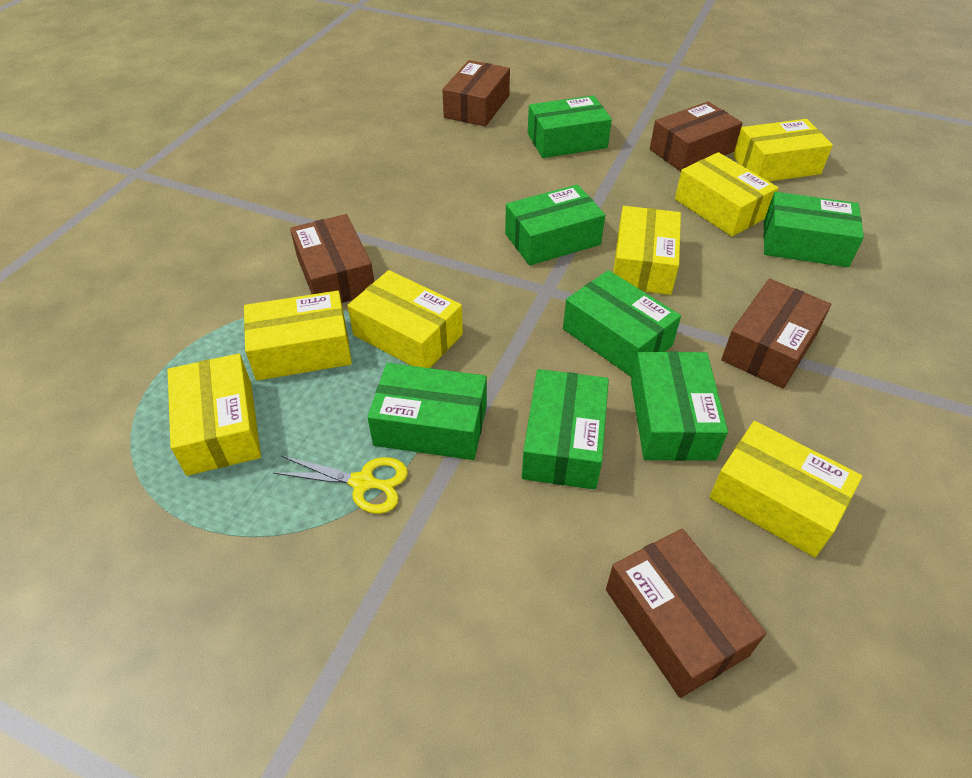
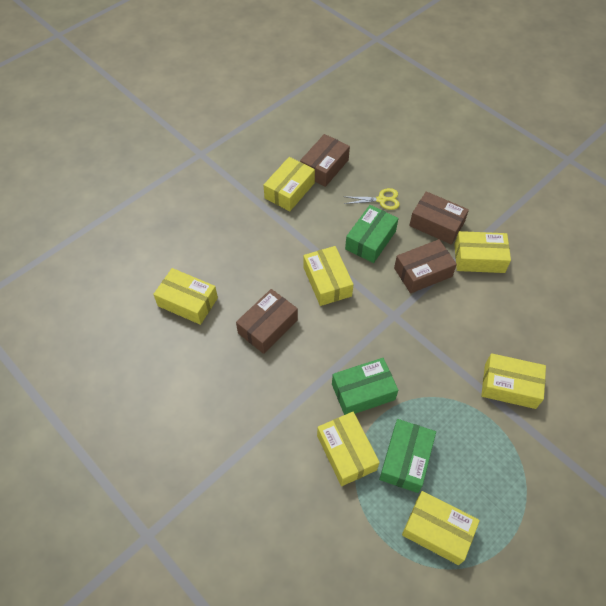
brown box: 5 -> 4
green box: 7 -> 3

